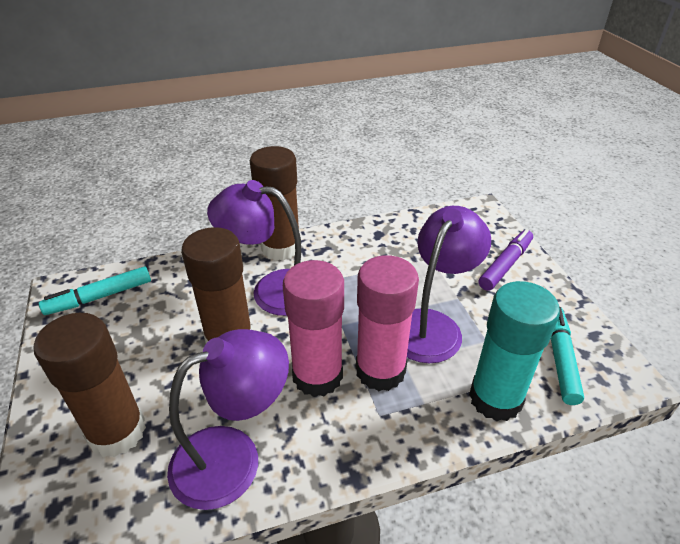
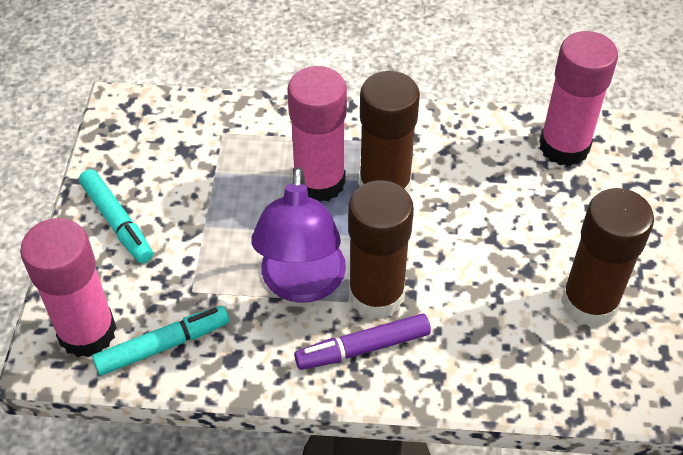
pink glue stick: 2 -> 3
purple lamp: 3 -> 1
turquoise glue stick: 1 -> 0

